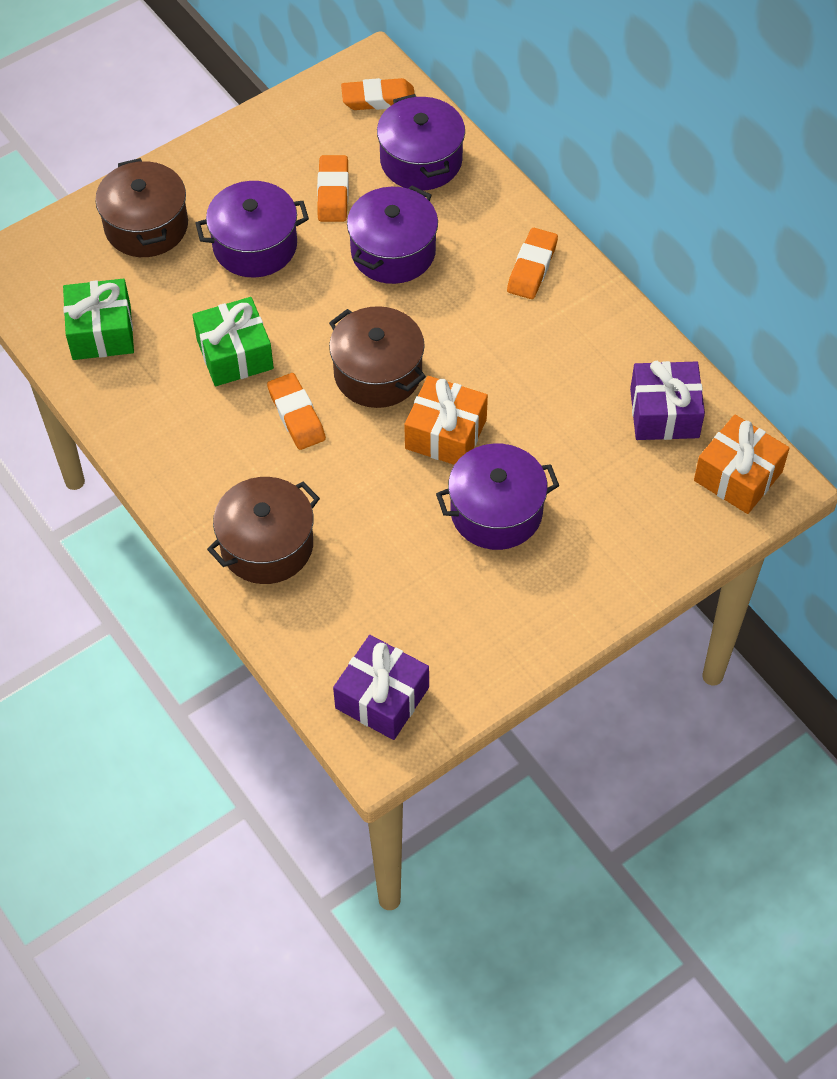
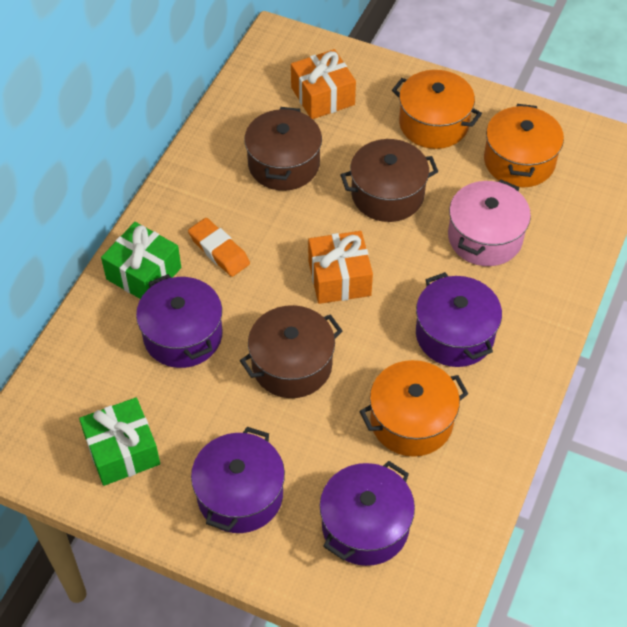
orange eraser: 4 -> 1
orange pot: 0 -> 3
pink pot: 0 -> 1
purple gift: 2 -> 0

